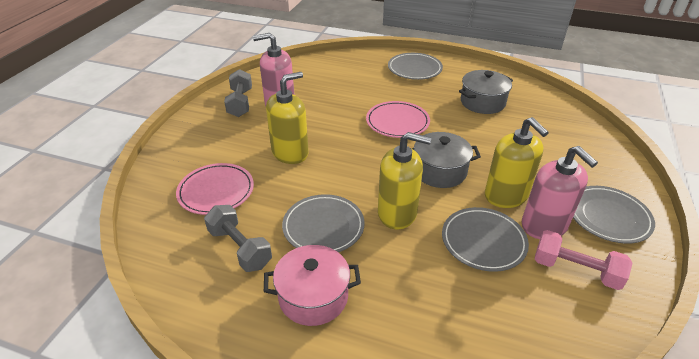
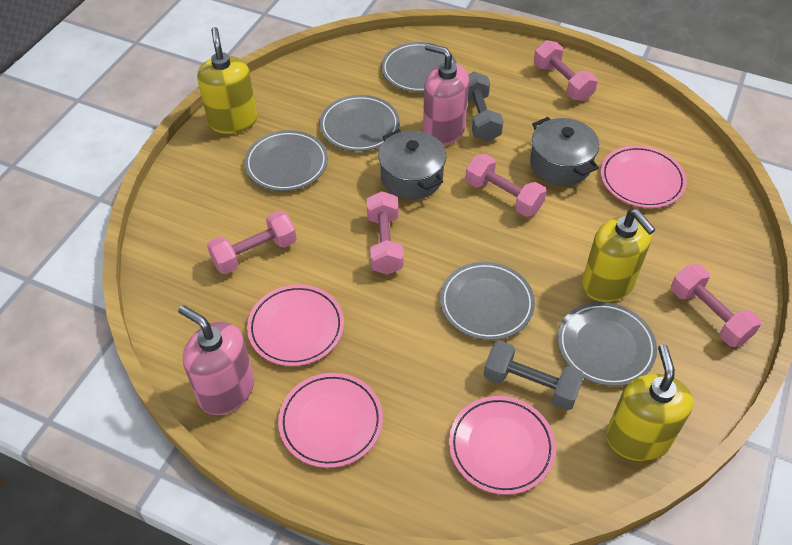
grey plate: 4 -> 5
pink dumbbell: 1 -> 5
pink plate: 2 -> 4
pink pot: 1 -> 0

